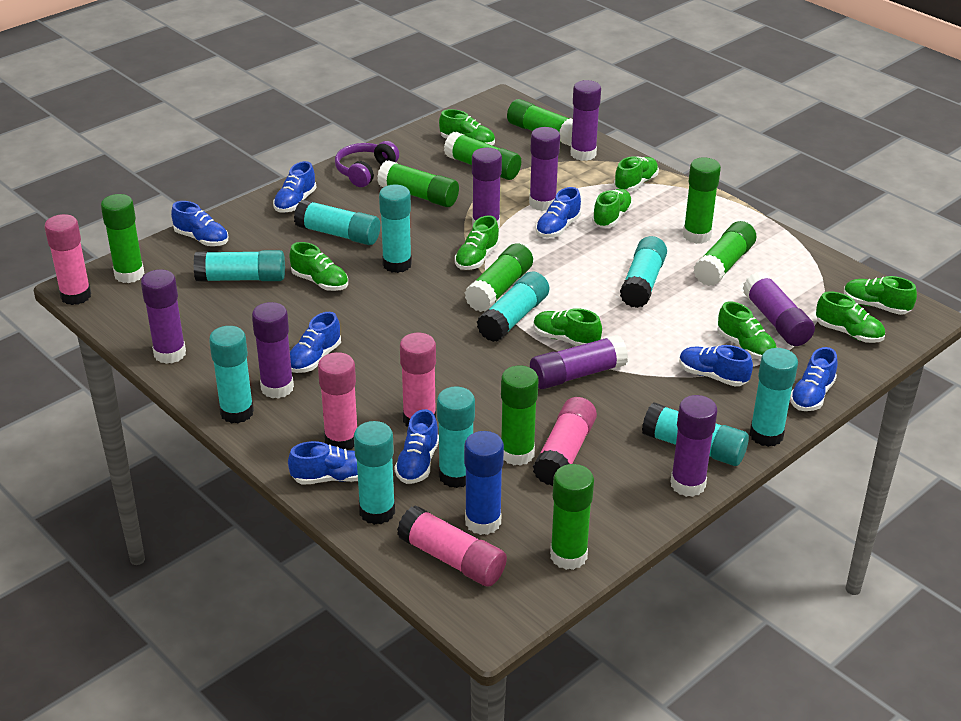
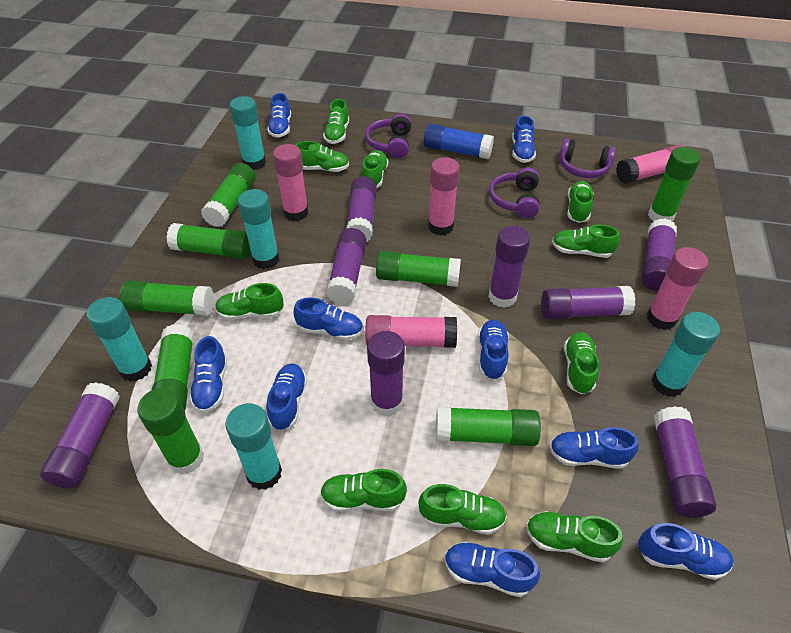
blue shoe: 8 -> 9
green glue stick: 9 -> 8
green shoe: 9 -> 10
purple headphones: 1 -> 3
turquoise glue stick: 10 -> 5

